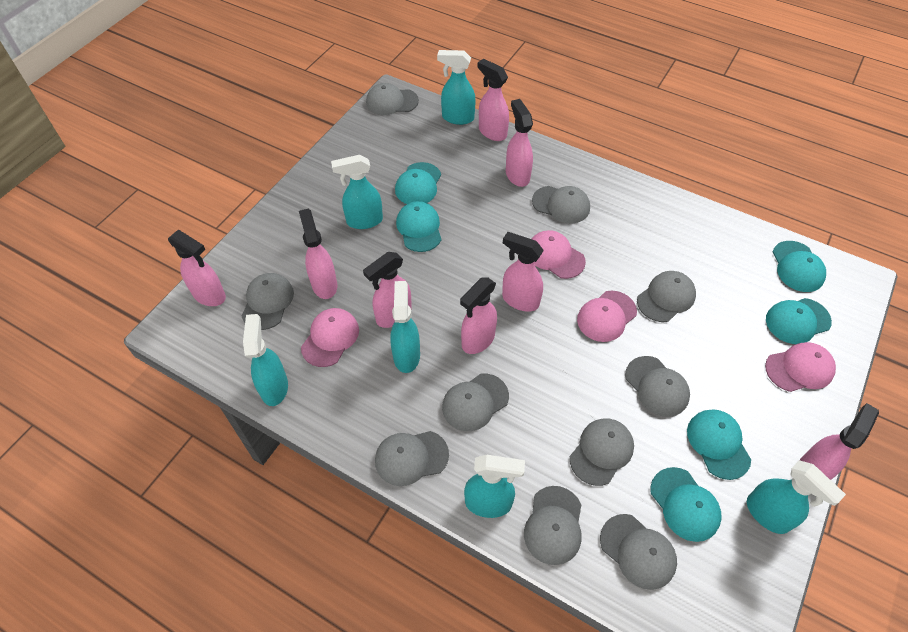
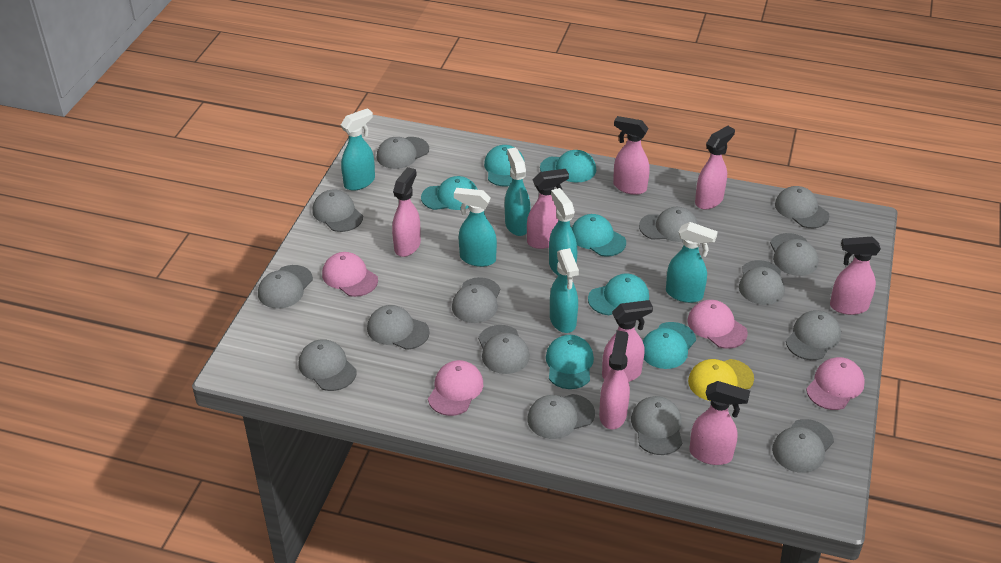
grey cap: 10 -> 15
turquoise cap: 6 -> 7
yellow cap: 0 -> 1

